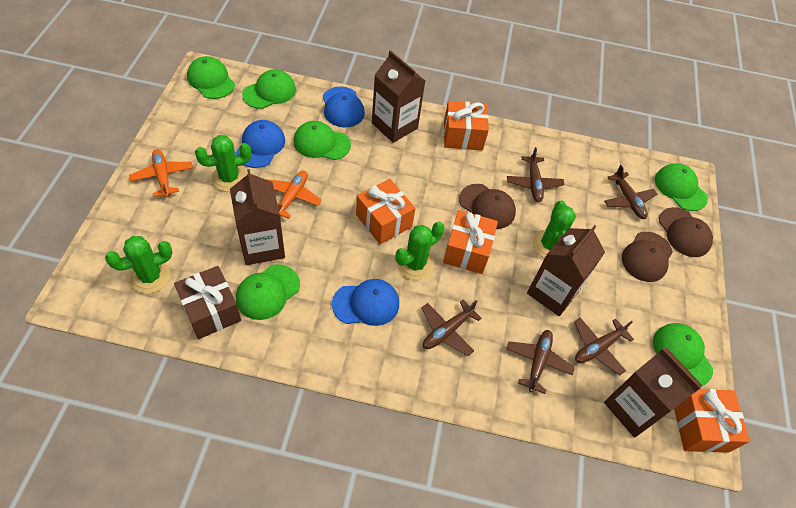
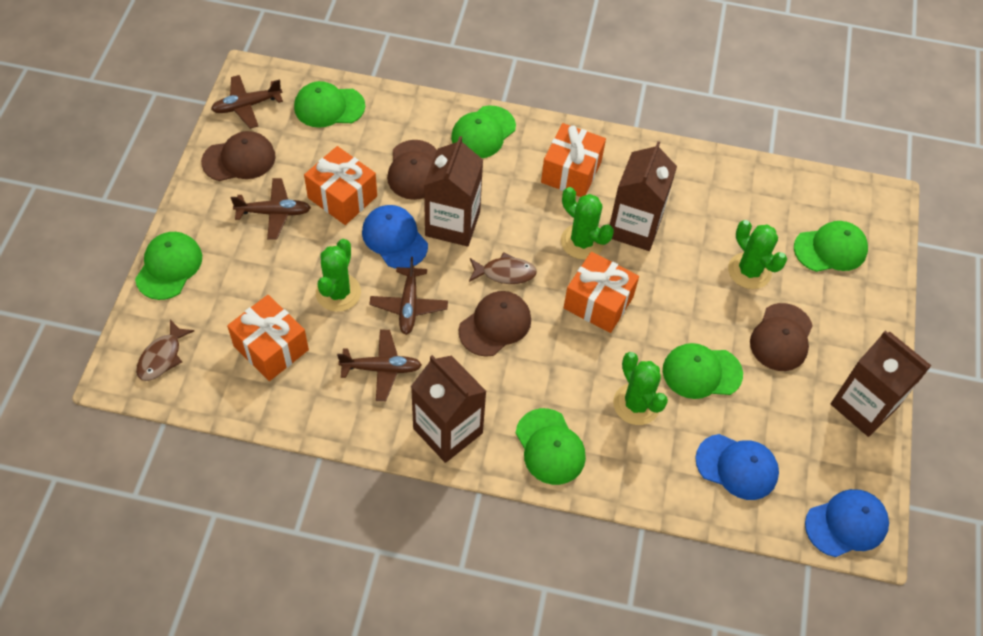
brown cap: 3 -> 4
brown fish: 0 -> 2
brown gift: 1 -> 0
brown plane: 5 -> 4
orange plane: 2 -> 0

